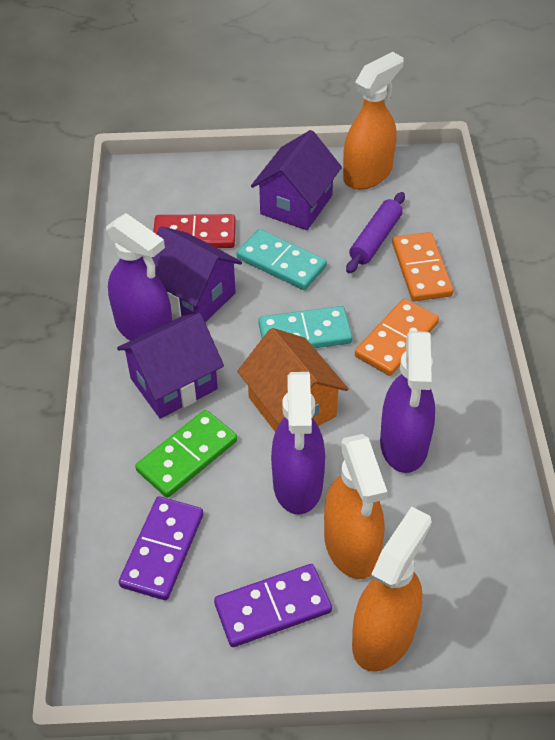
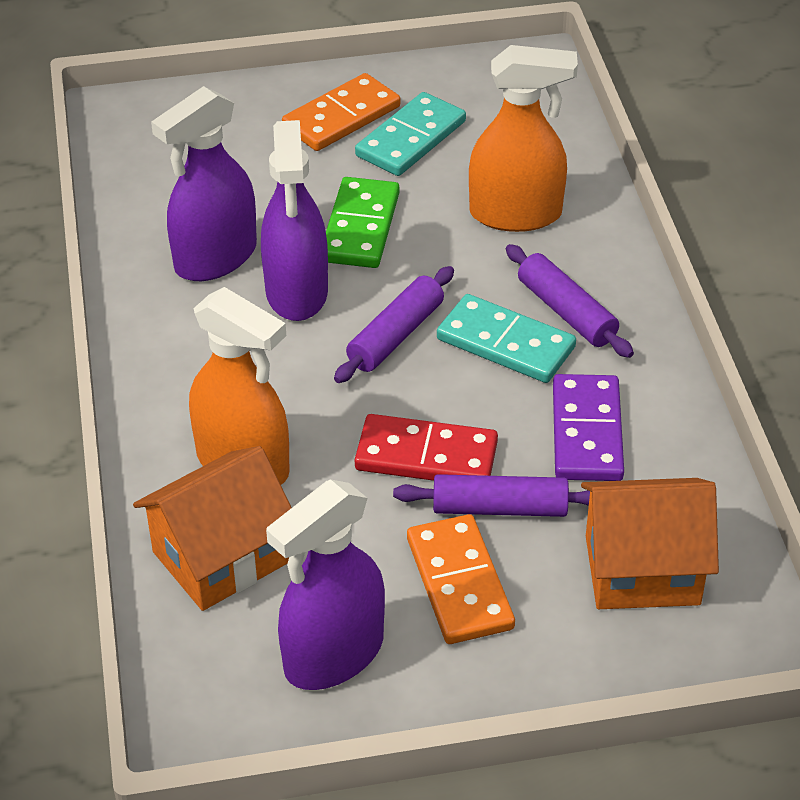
orange house: 1 -> 2
orange spray bottle: 3 -> 2
purple domino: 2 -> 1
purple house: 3 -> 0
purple rolling pin: 1 -> 3

